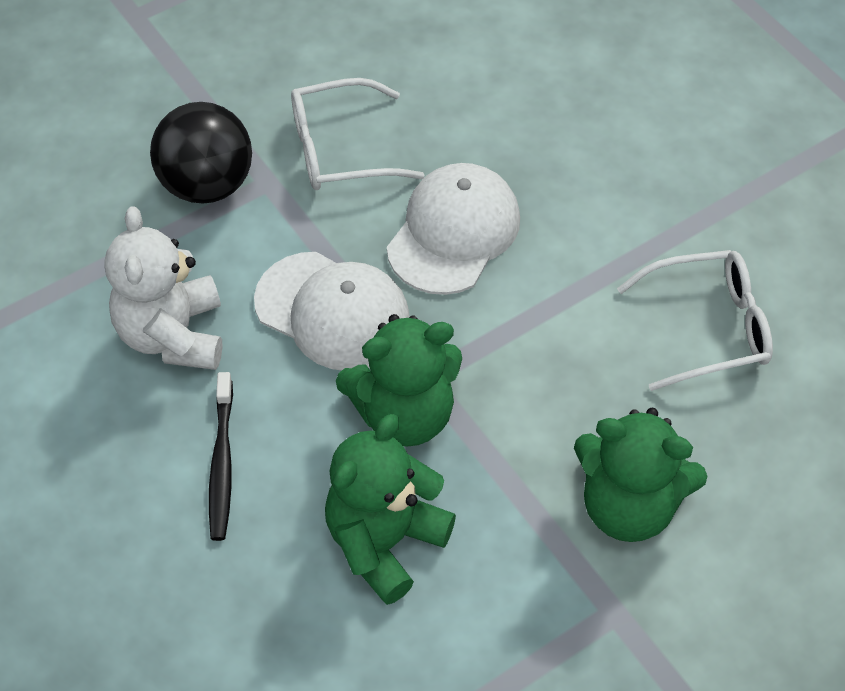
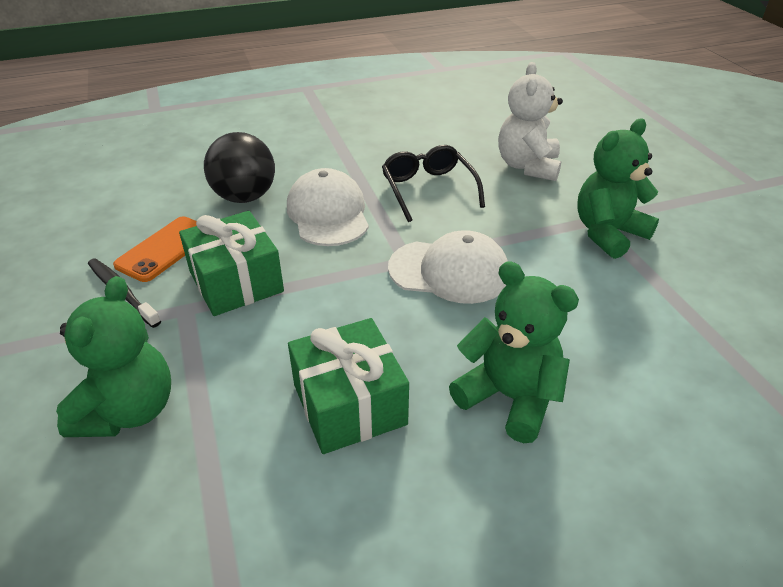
black glasses: 0 -> 1
green gift: 0 -> 2
orange phone: 0 -> 1
white glasses: 2 -> 0

